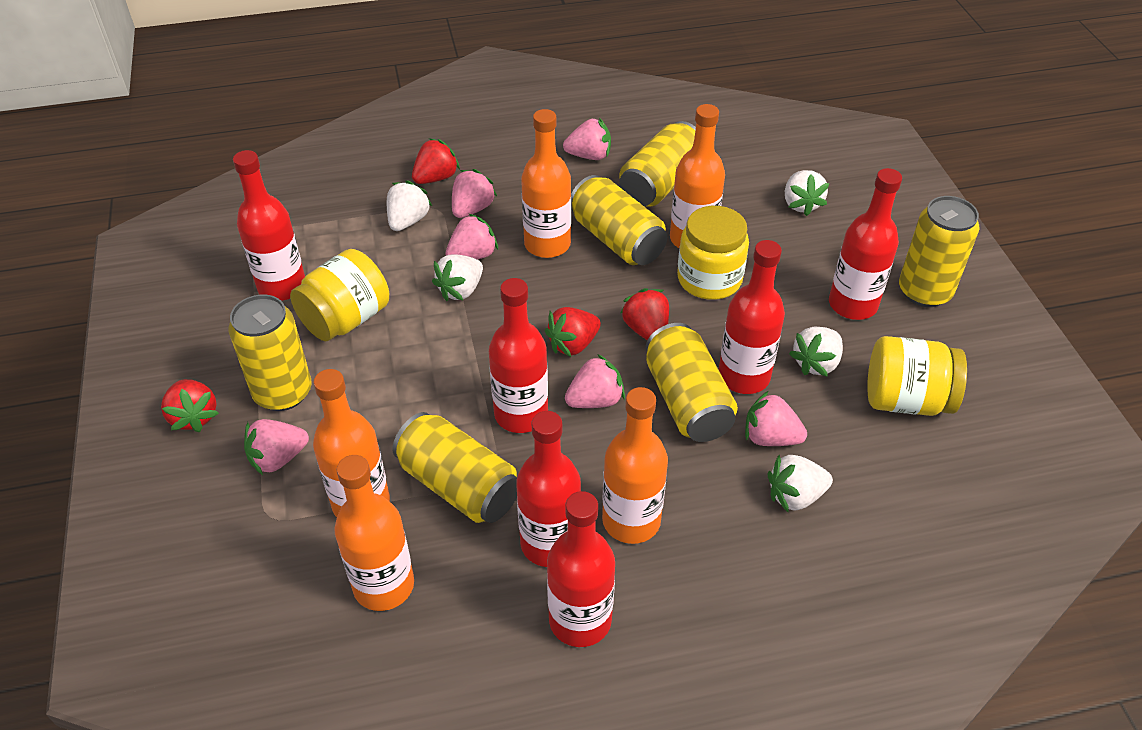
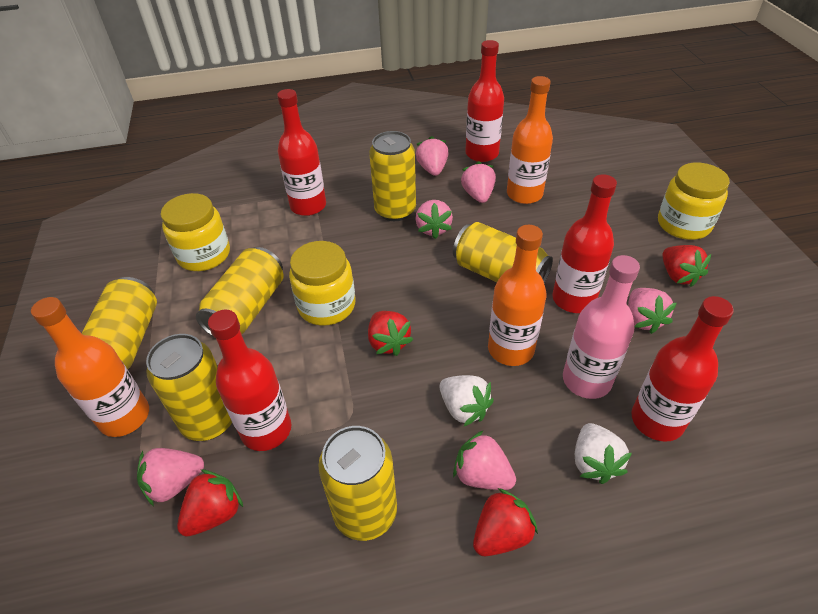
orange bottle: 5 -> 3
pink bottle: 0 -> 1
red bottle: 6 -> 5
white strawberry: 5 -> 2

